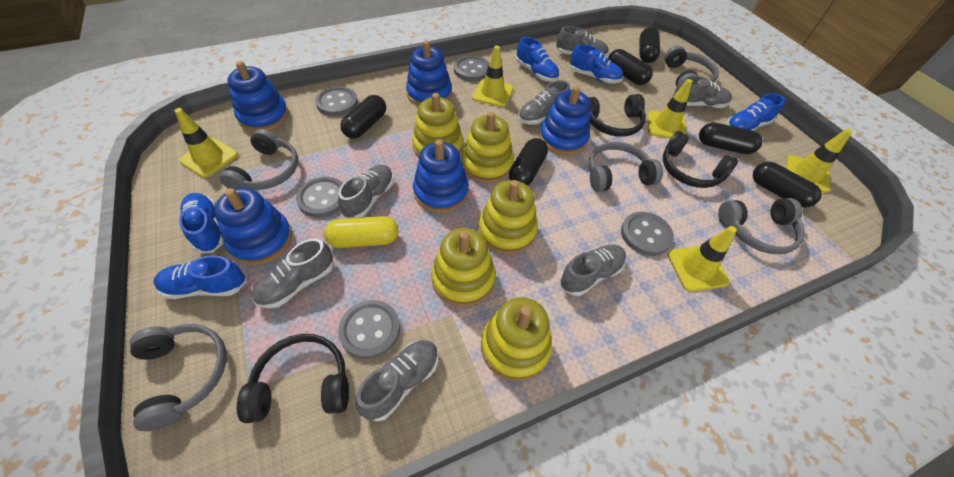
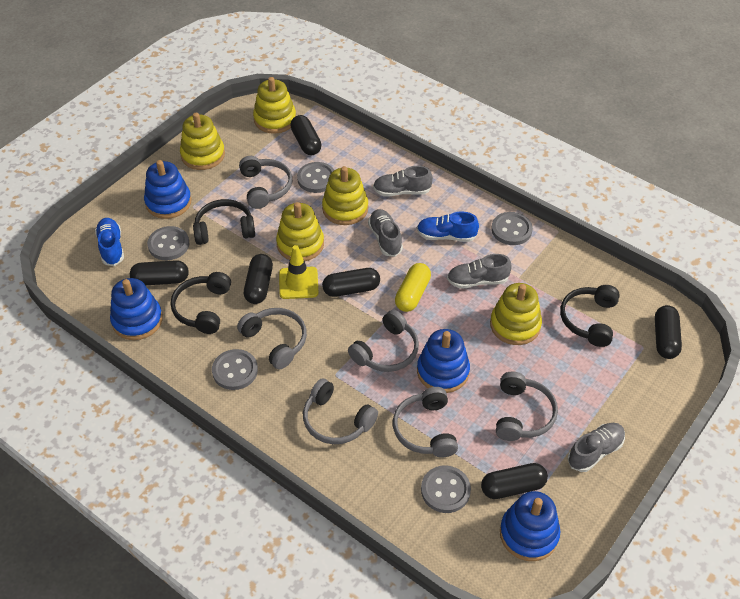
blue shoe: 5 -> 2
blue stacking toy: 5 -> 4
grey headphones: 5 -> 6
grey shoe: 7 -> 4
yellow traffic cone: 5 -> 1

